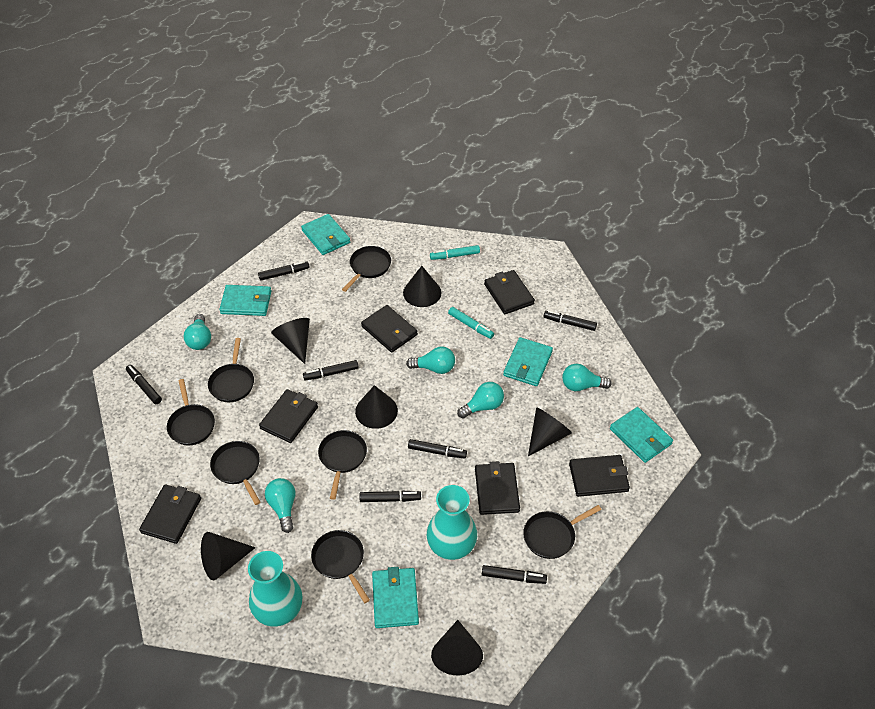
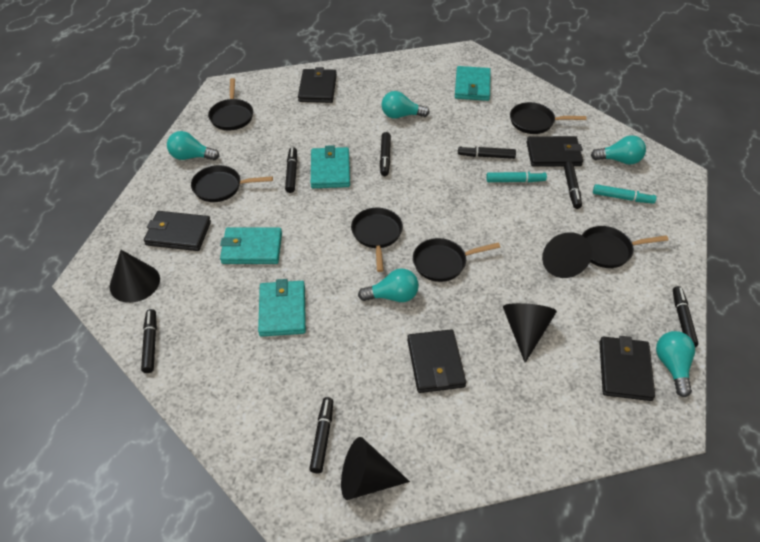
black cone: 6 -> 4
black pan: 7 -> 6
black wallet: 6 -> 5
turquoise vase: 2 -> 0
turquoise wallet: 5 -> 4

